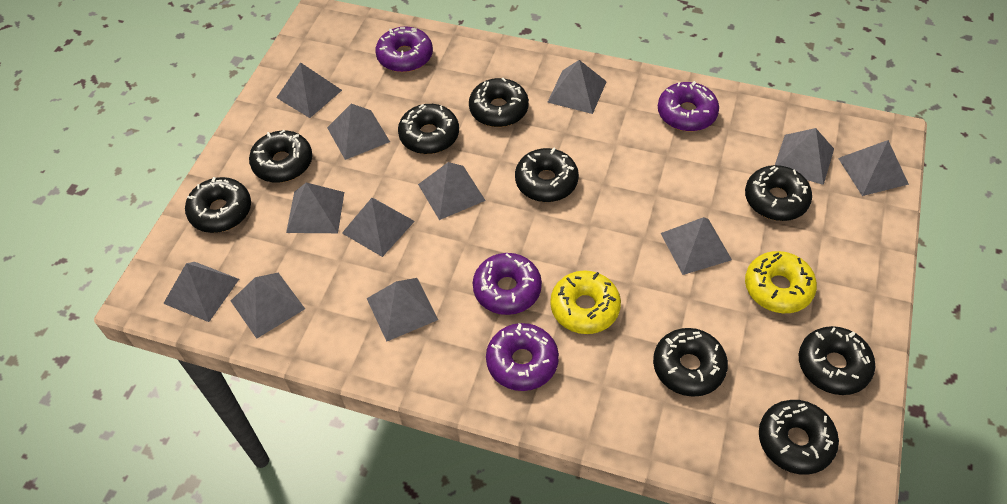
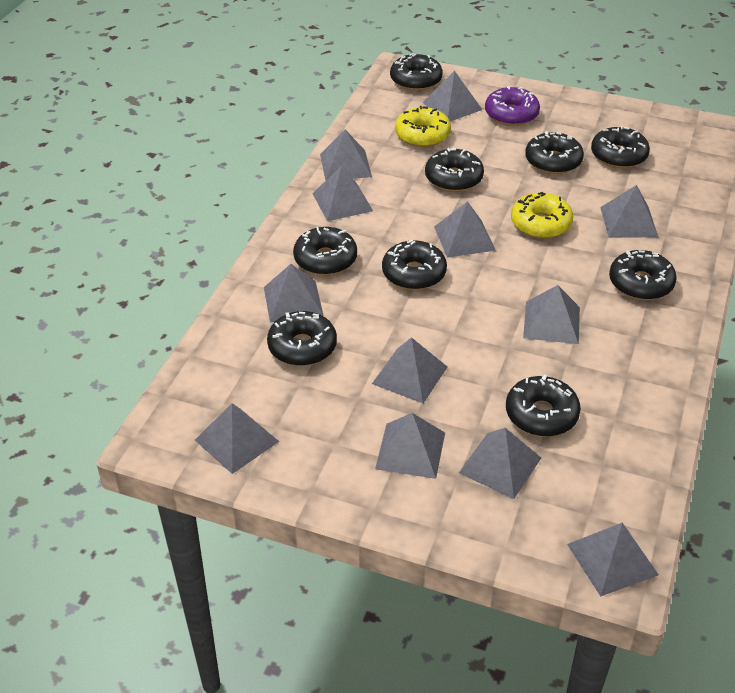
purple donut: 4 -> 1

